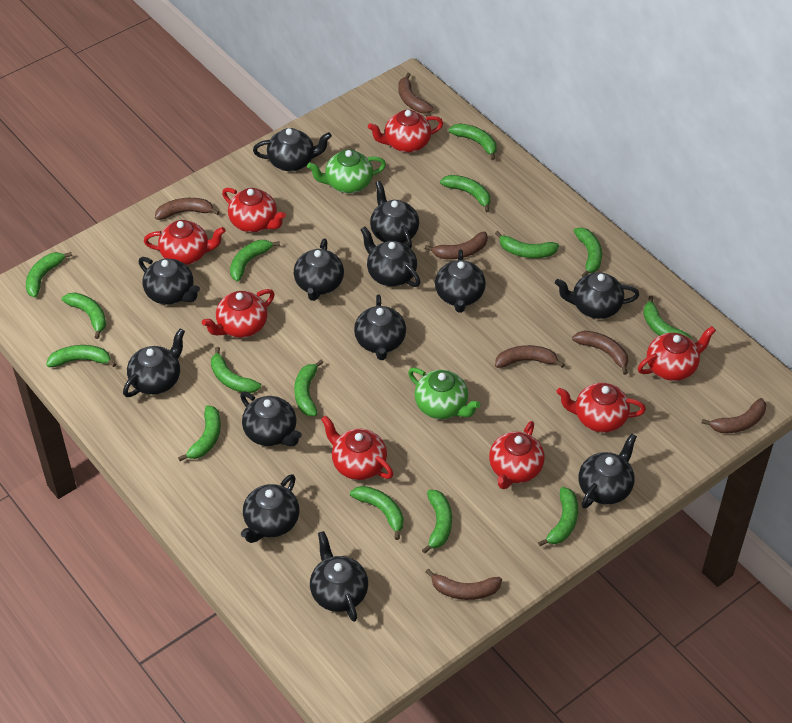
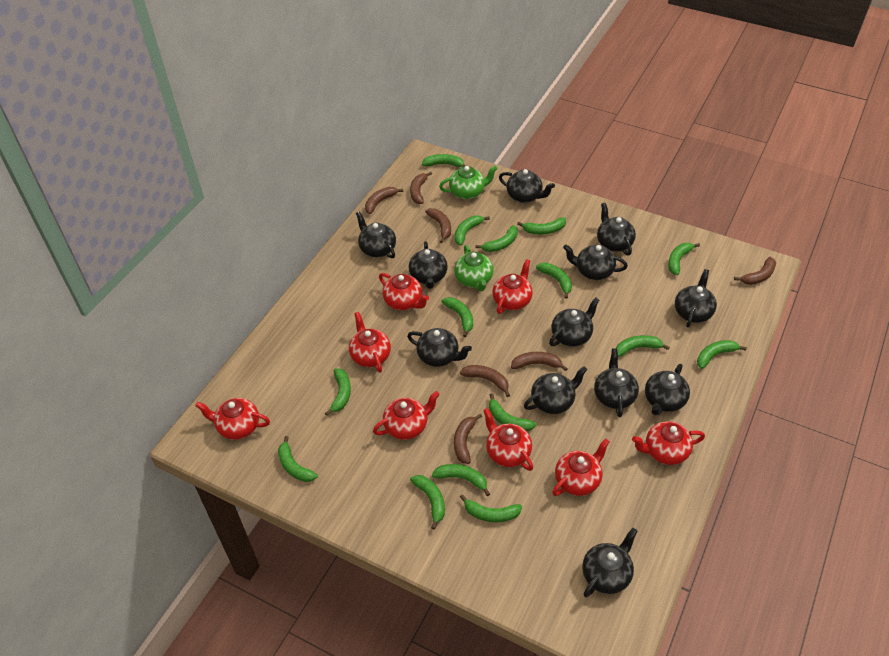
black teapot: 13 -> 12

